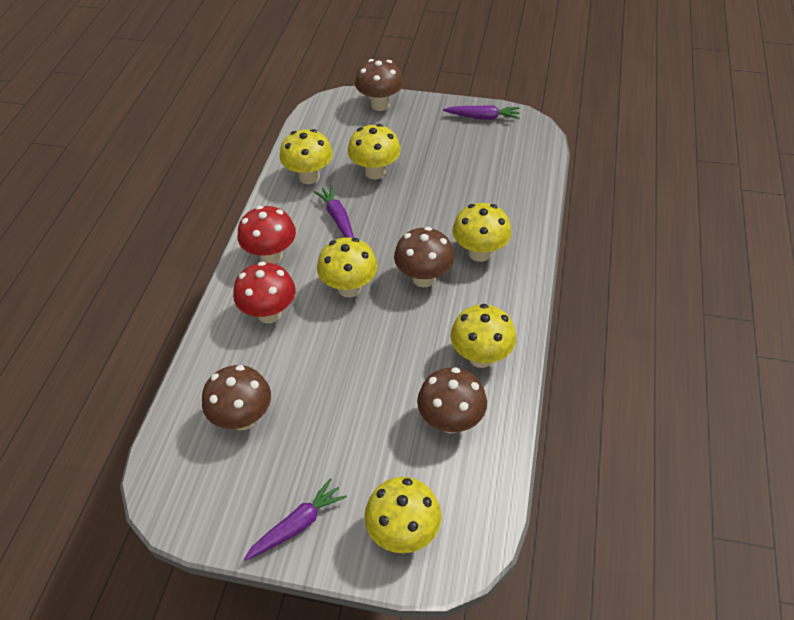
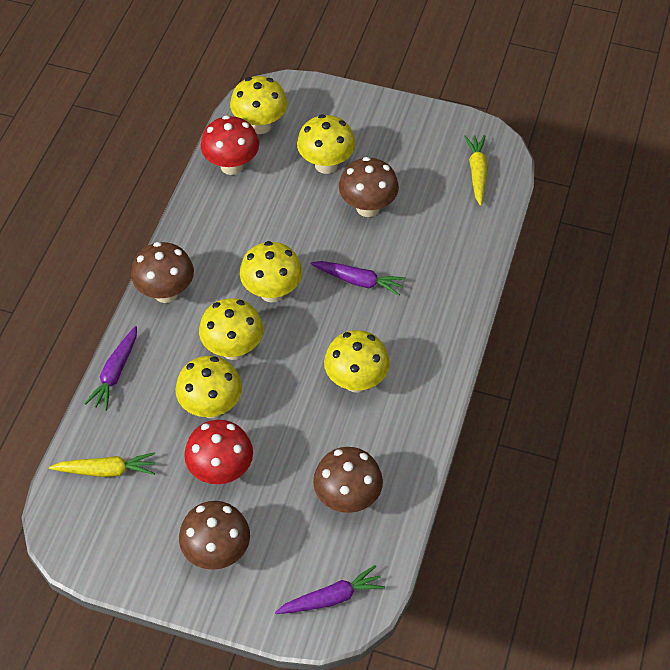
yellow carrot: 0 -> 2

